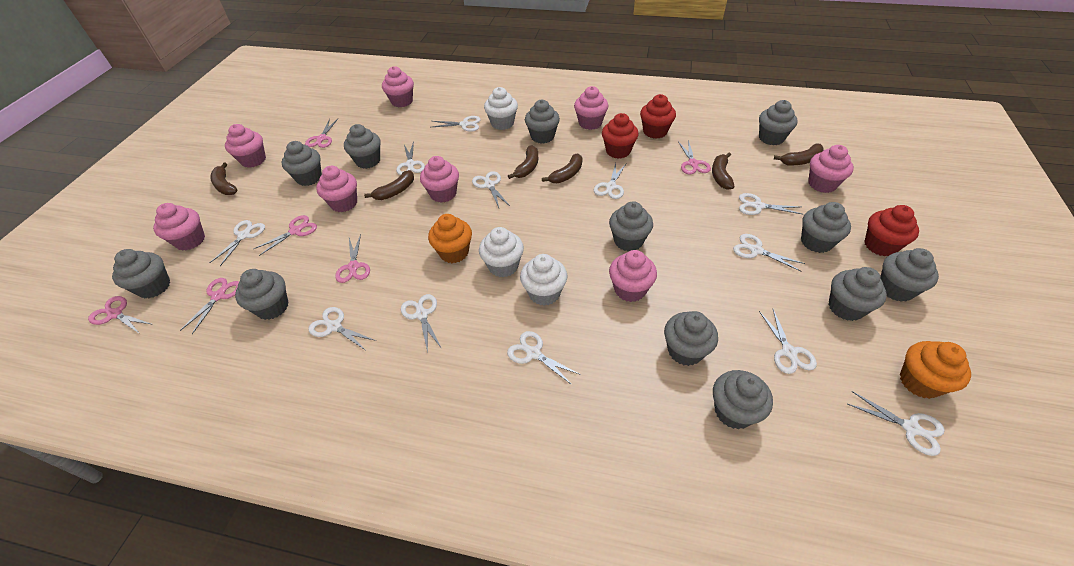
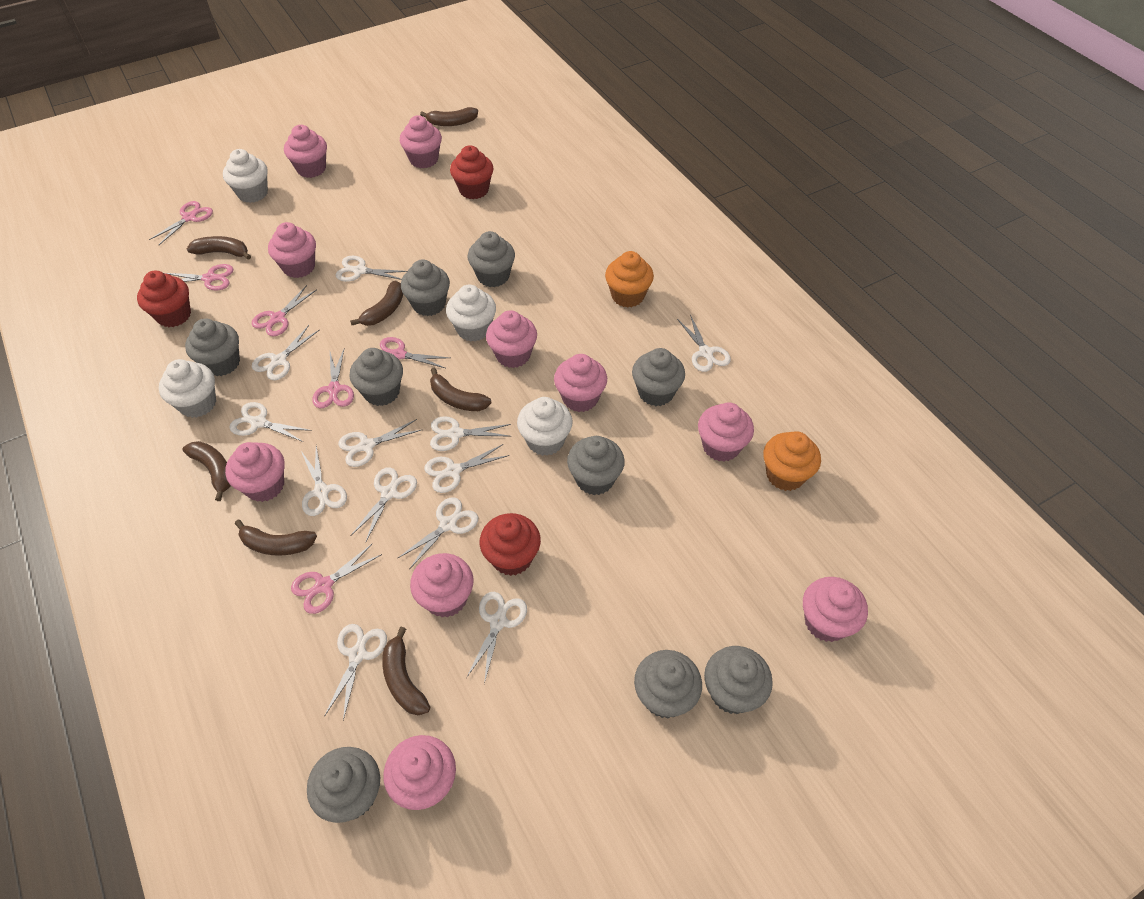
brown banana: 6 -> 7
grey cupcake: 12 -> 9
pink cupcake: 8 -> 10
white cupcake: 3 -> 4

